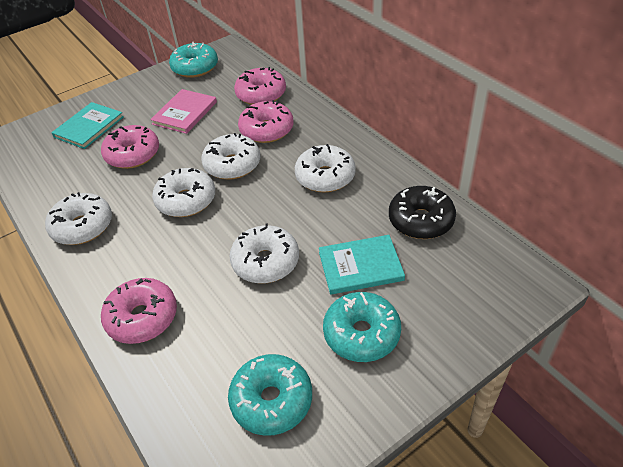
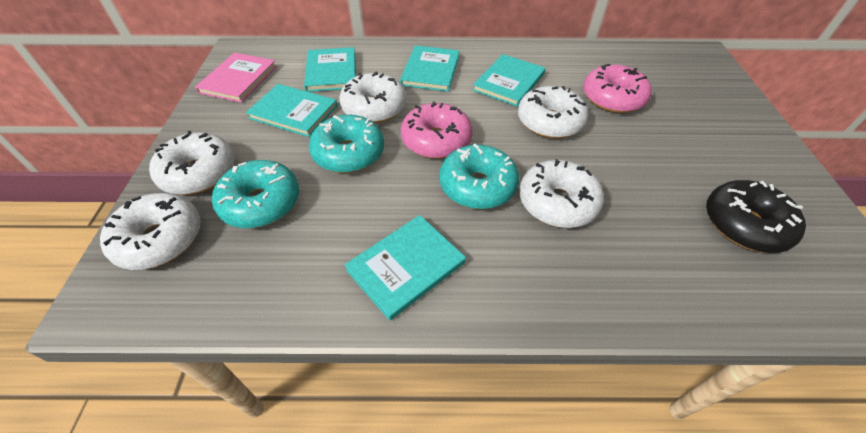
pink donut: 4 -> 2
turquoise book: 2 -> 5

